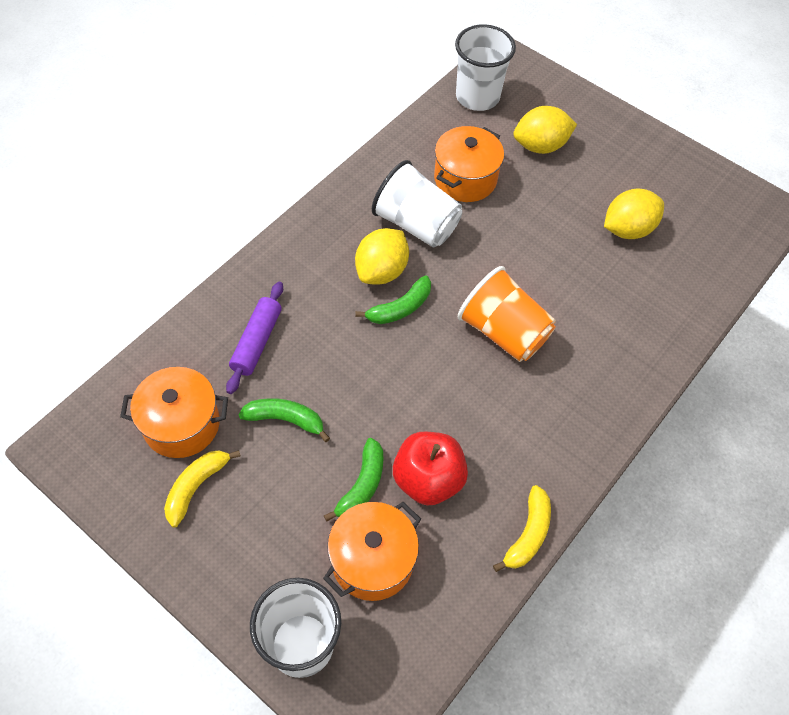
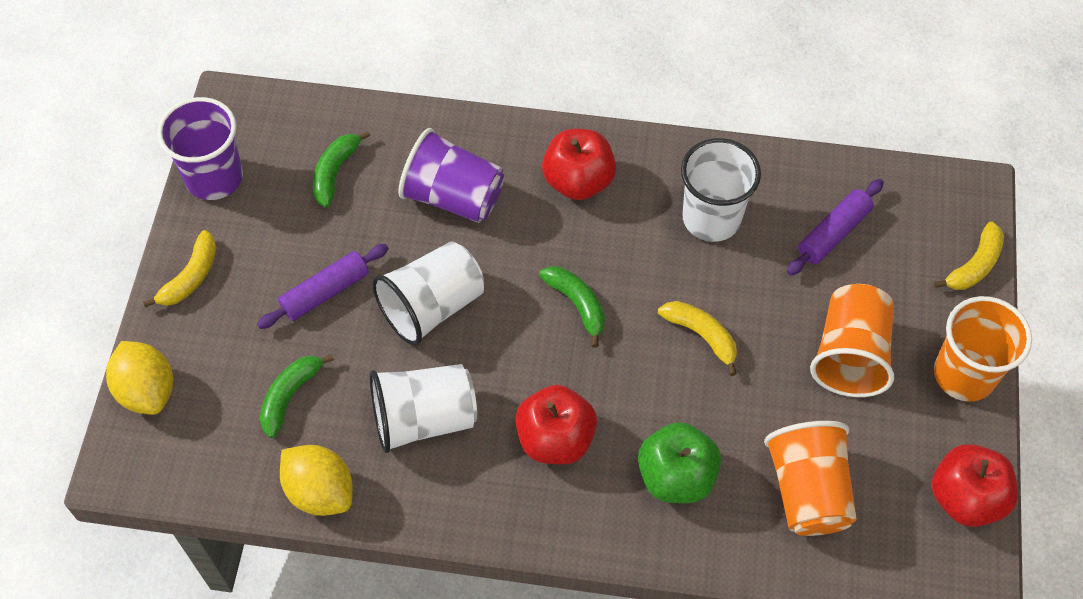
green apple: 0 -> 1
orange cup: 1 -> 3
orange pot: 3 -> 0
purple cup: 0 -> 2
purple rolling pin: 1 -> 2
red apple: 1 -> 3
yellow banana: 2 -> 3
yellow lemon: 3 -> 2

